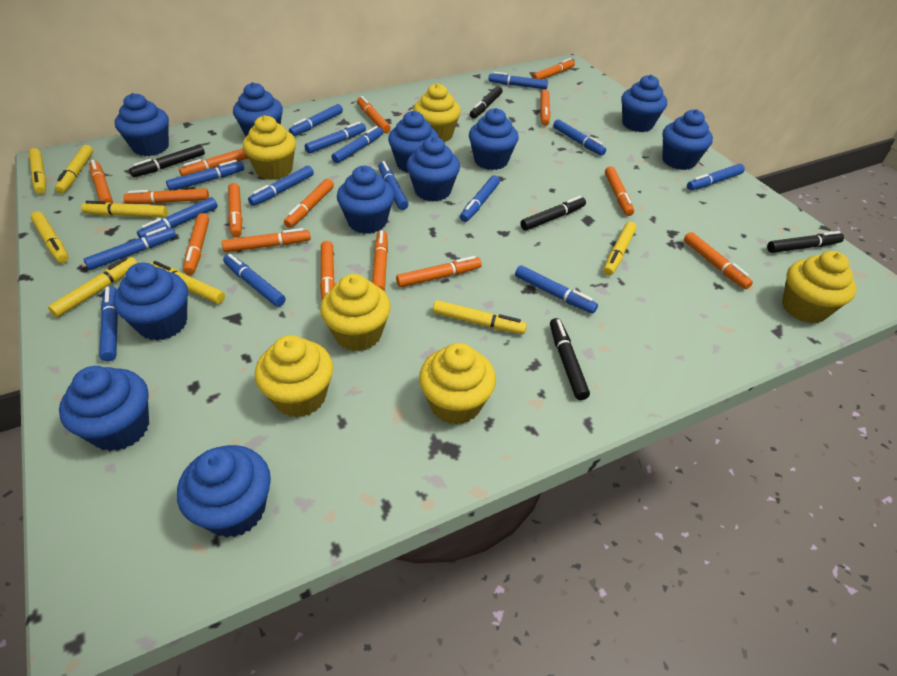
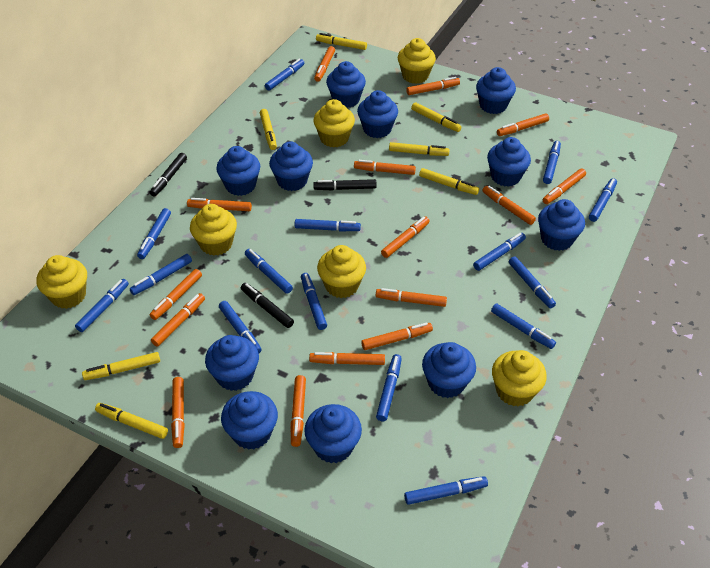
black marker: 5 -> 3
yellow marker: 8 -> 7

